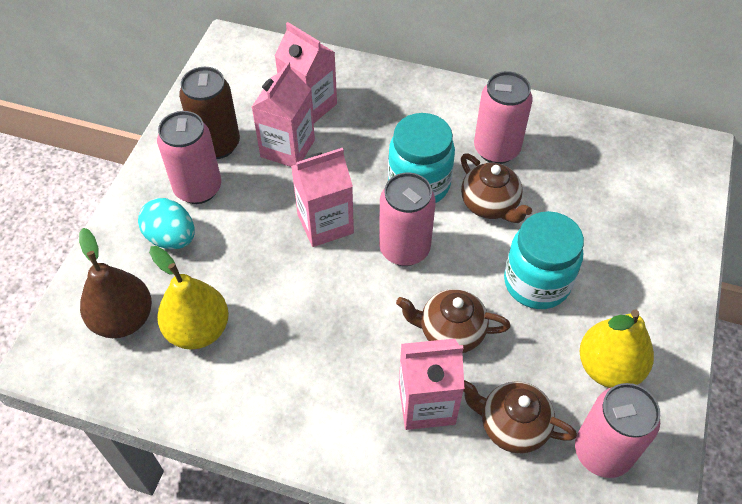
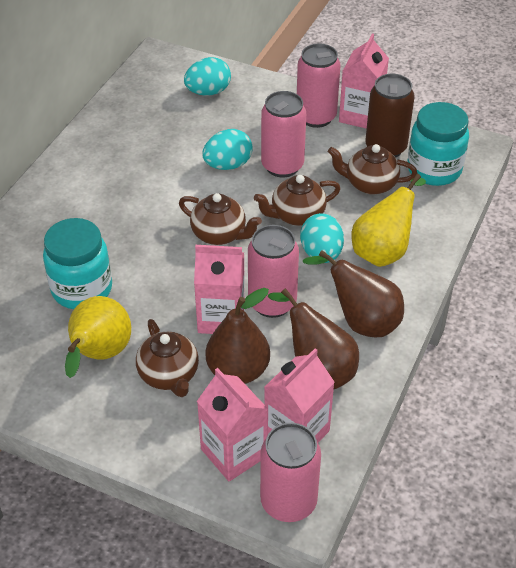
brown pear: 1 -> 3
brown teapot: 3 -> 4
turquoise egg: 1 -> 3

